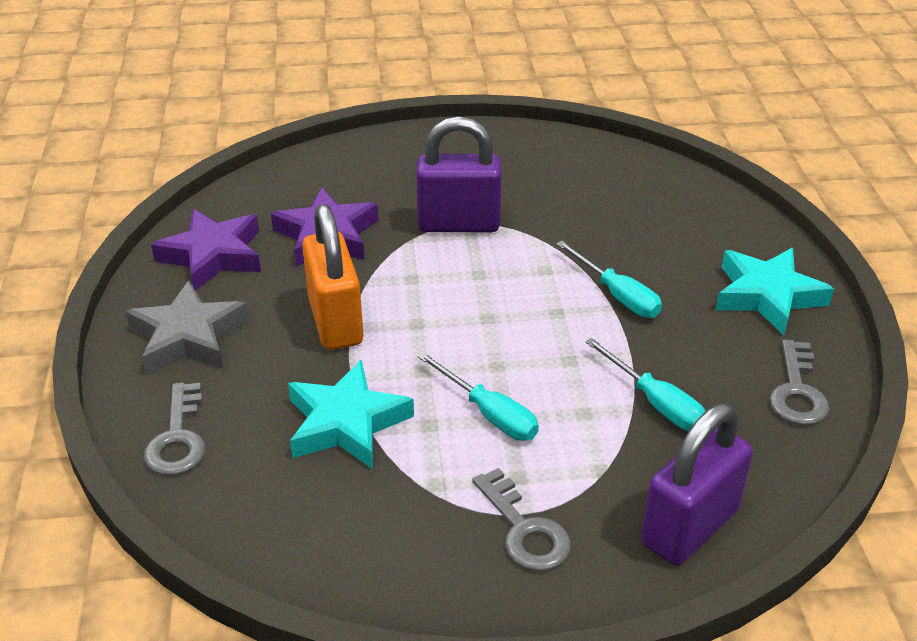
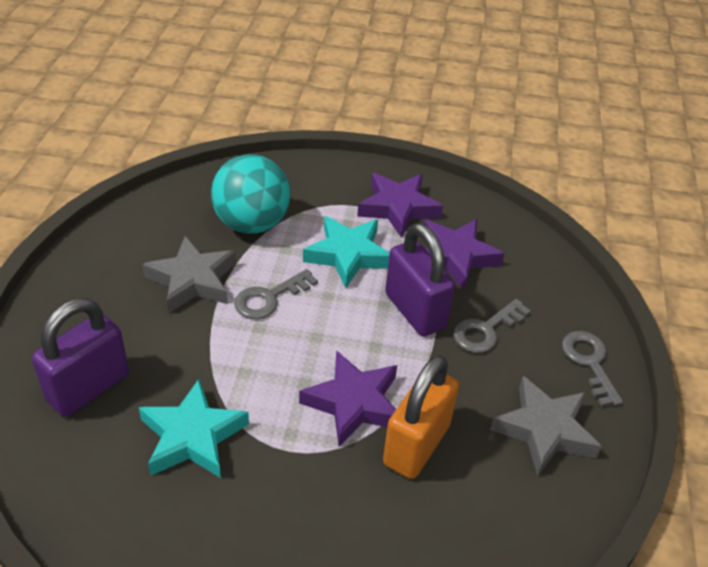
grey star: 1 -> 2
purple star: 2 -> 3
turquoise ball: 0 -> 1
turquoise screwdriver: 3 -> 0

